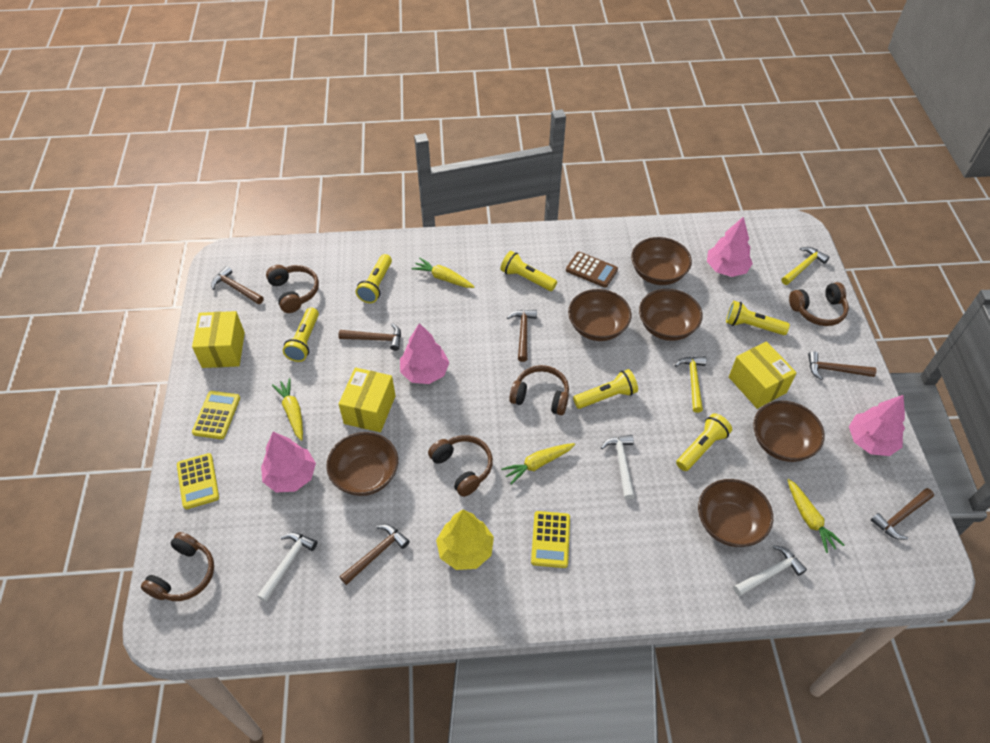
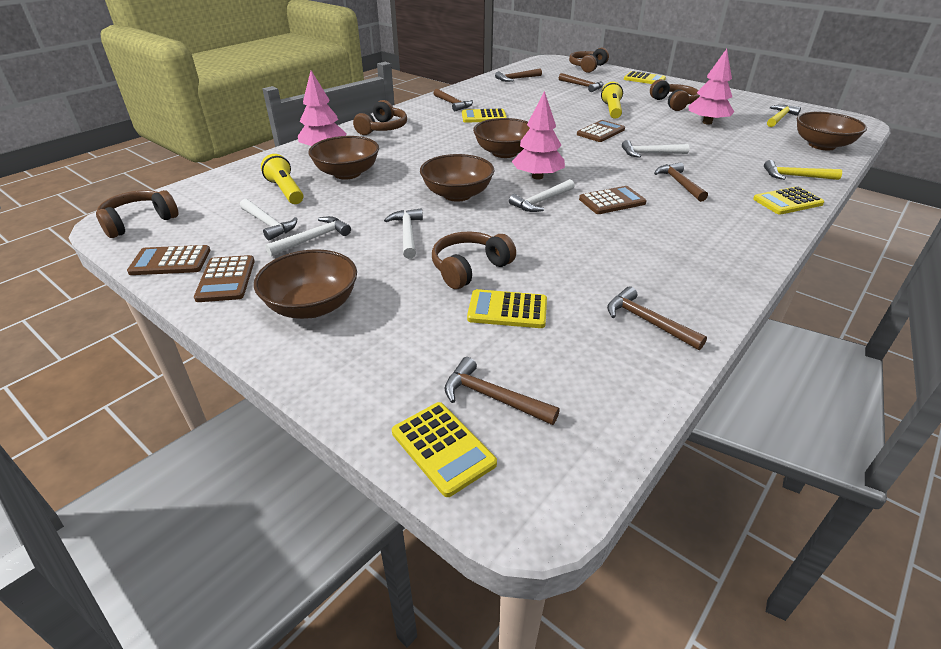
brown bowl: 6 -> 5
brown calculator: 1 -> 4
pink tree: 4 -> 3
white hammer: 3 -> 5
yellow box: 3 -> 0
yellow calculator: 3 -> 5
yellow carrot: 4 -> 0
yellow flashlight: 6 -> 2
yellow tree: 1 -> 0

